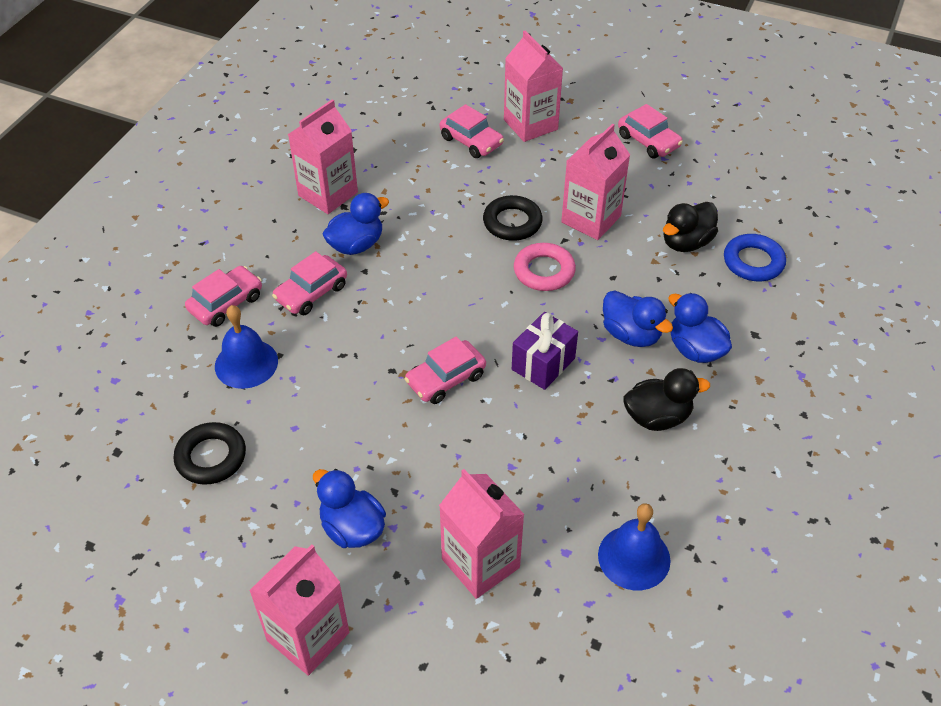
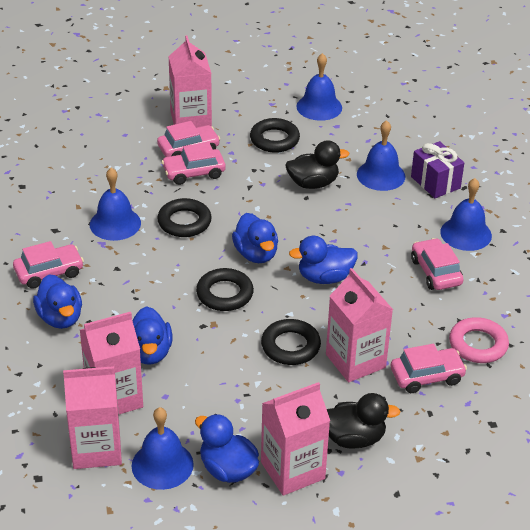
black ring: 2 -> 4
blue bell: 2 -> 5
blue duck: 4 -> 5
blue ring: 1 -> 0

